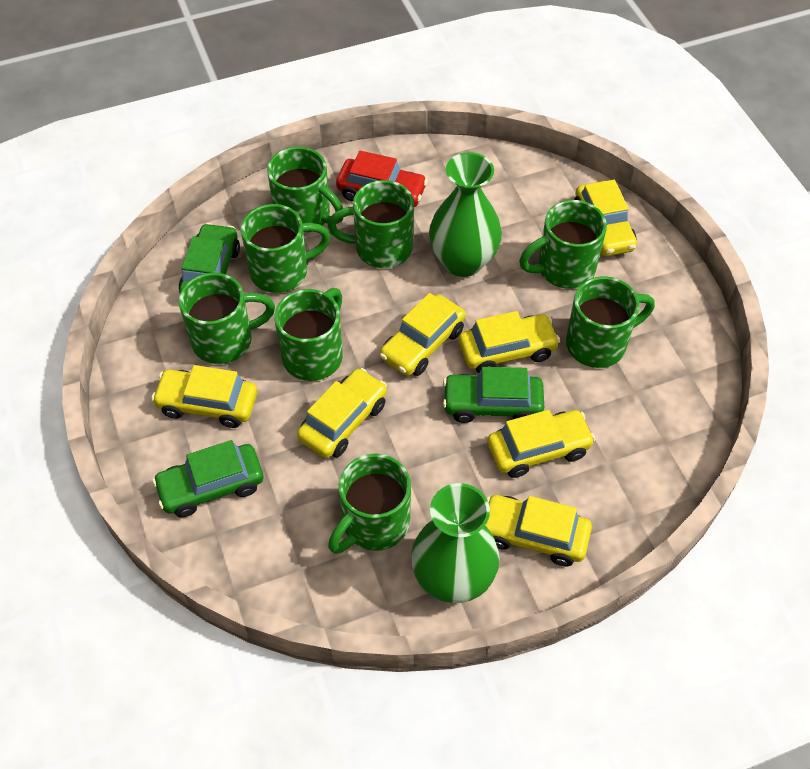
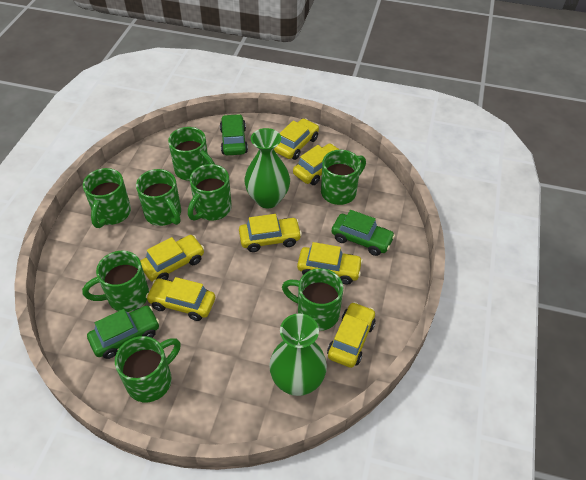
red car: 1 -> 0

